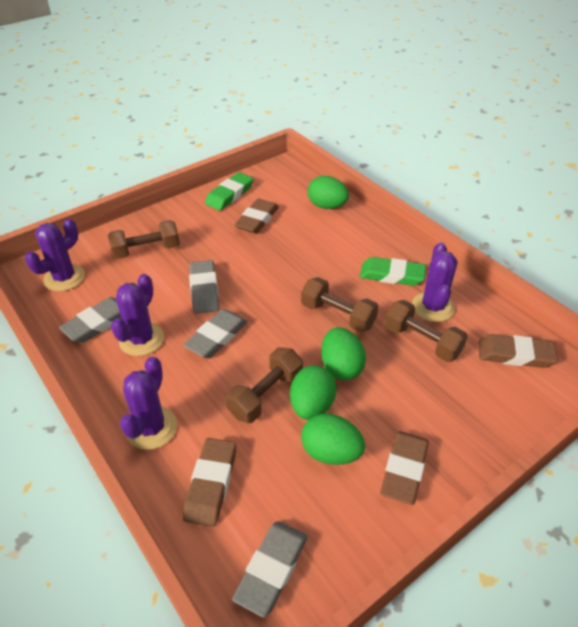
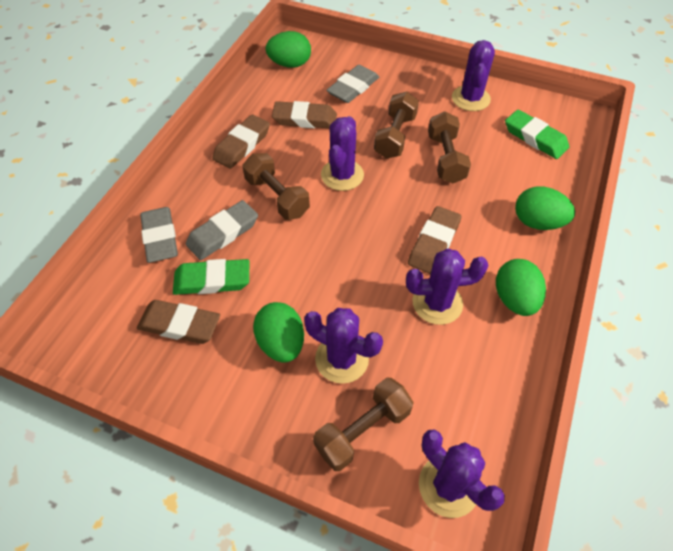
grey eraser: 4 -> 3
purple cactus: 4 -> 5

